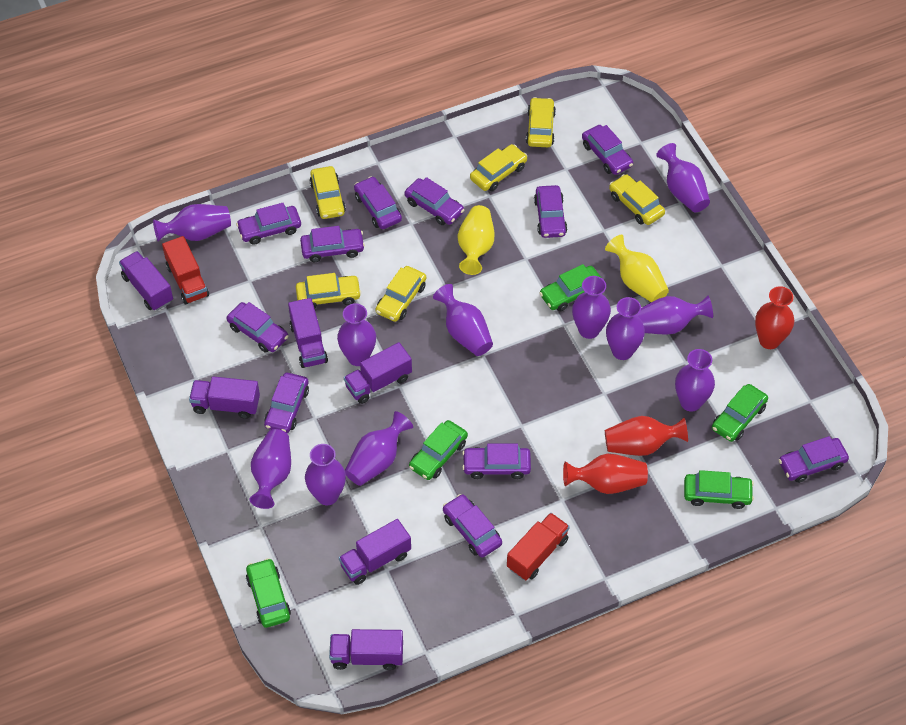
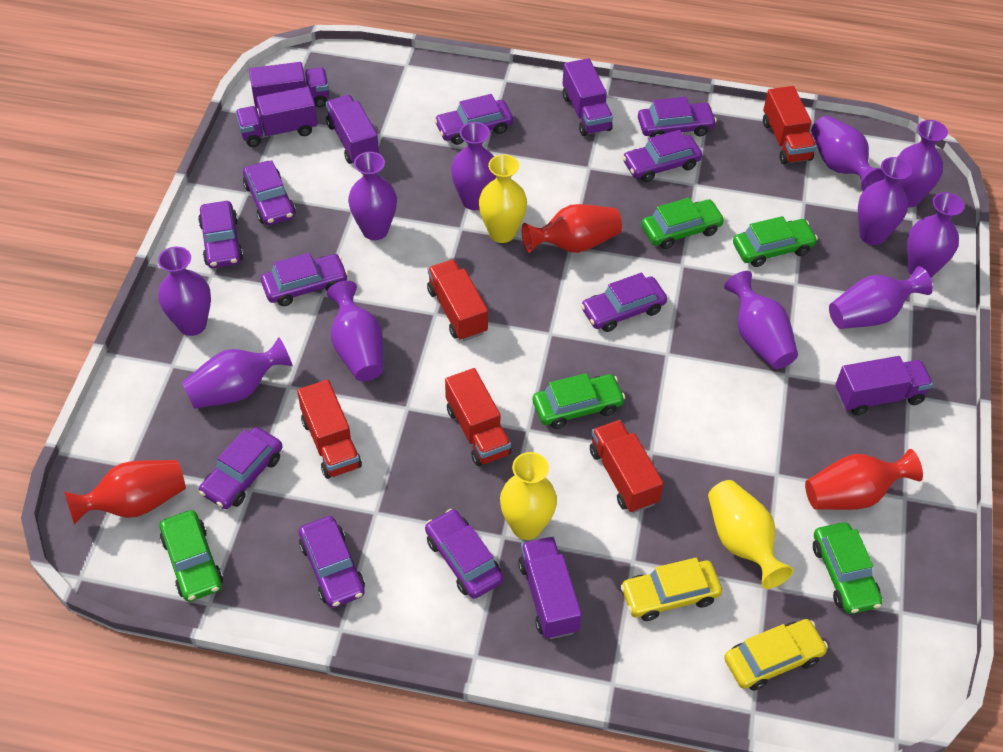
purple car: 11 -> 10
red truck: 2 -> 5
yellow car: 6 -> 2
yellow vase: 2 -> 3

